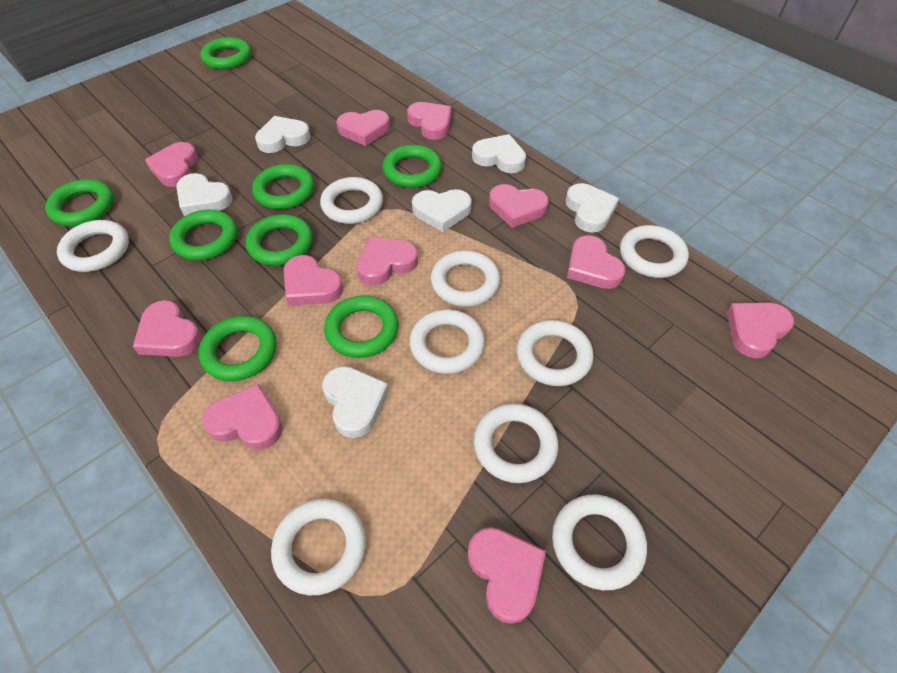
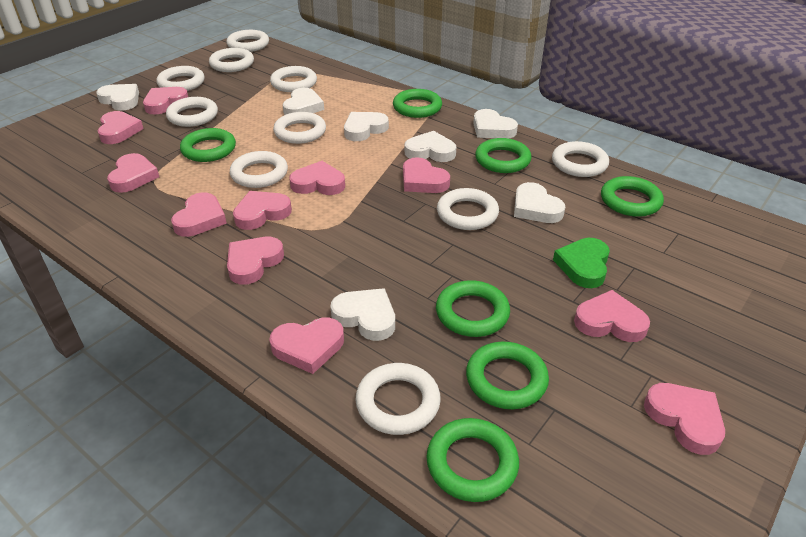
green heart: 0 -> 1
green ring: 8 -> 7
white heart: 6 -> 7
white ring: 9 -> 10

